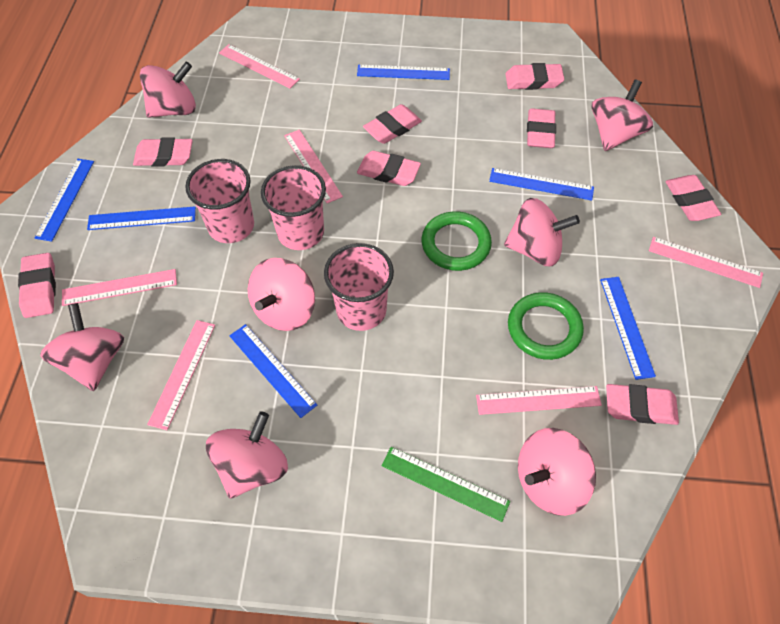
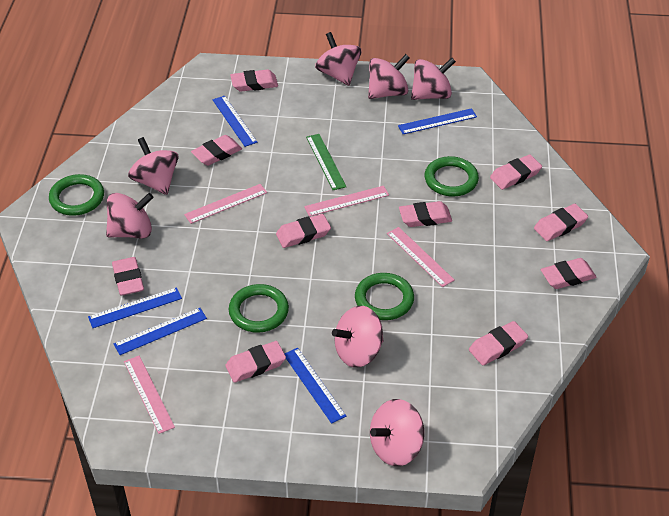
blue ruler: 6 -> 5
green ring: 2 -> 4
pink cup: 3 -> 0
pink eraser: 8 -> 10
pink ruler: 6 -> 4

